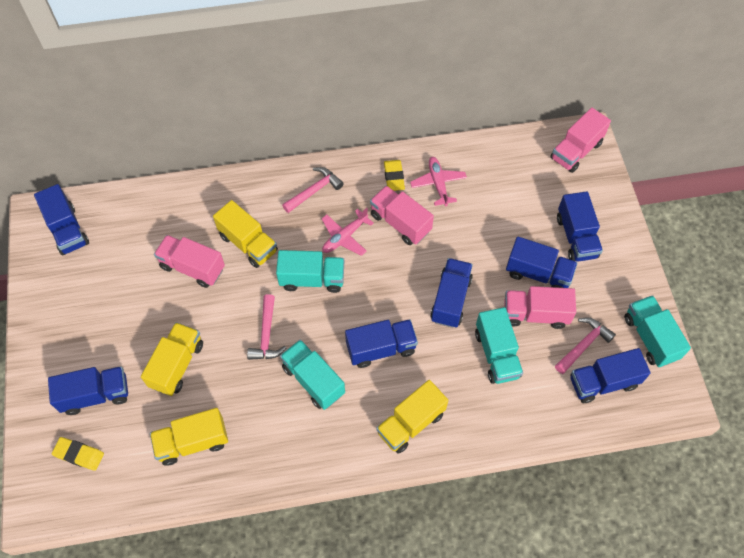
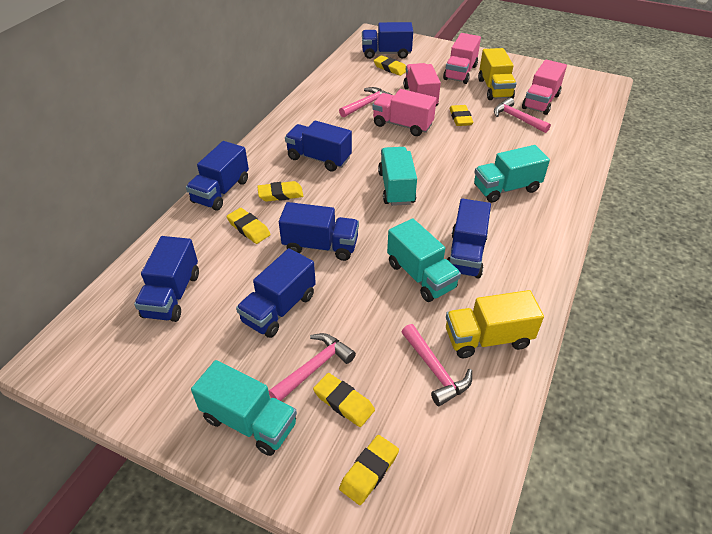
pink hammer: 3 -> 4
pink plane: 2 -> 0
yellow eraser: 2 -> 6
yellow truck: 4 -> 2

